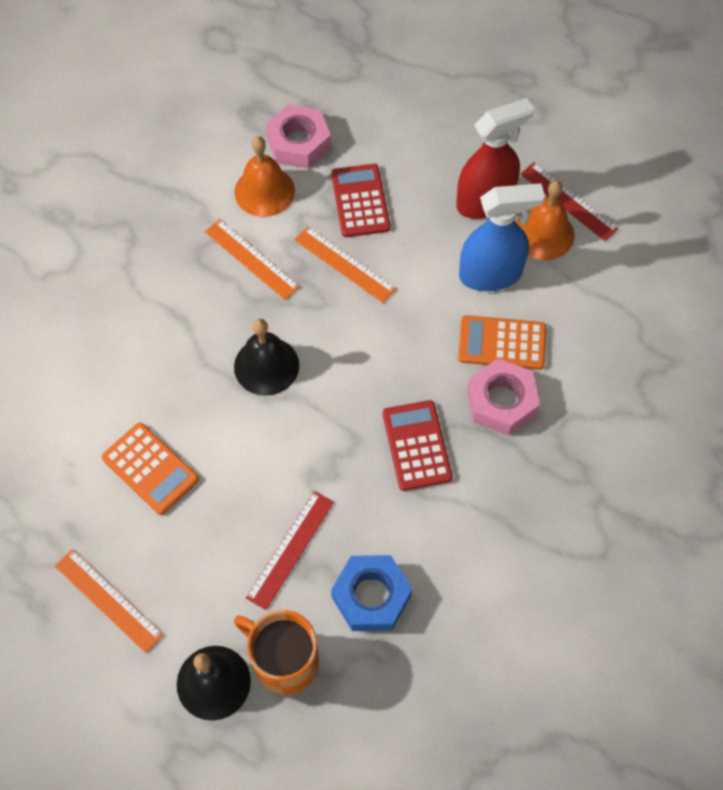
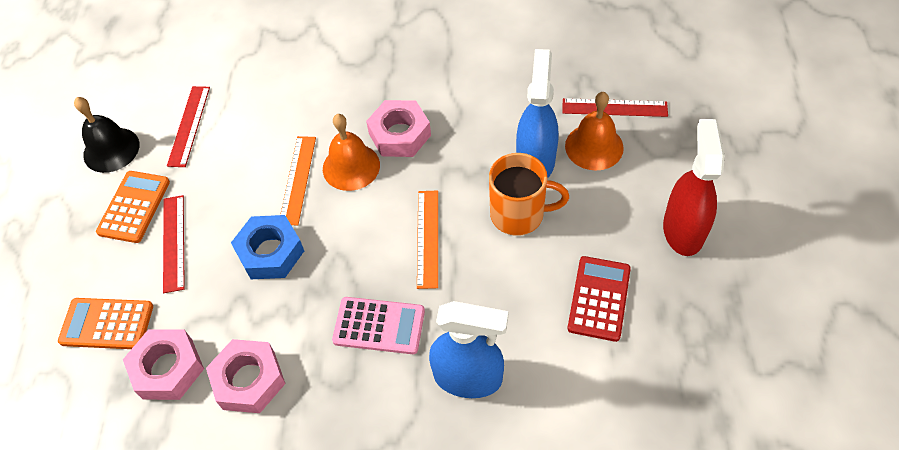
black bell: 2 -> 1
blue spray bottle: 1 -> 2
orange ruler: 3 -> 2
pink calculator: 0 -> 1
pink nut: 2 -> 3
red calculator: 2 -> 1
red ruler: 2 -> 3

